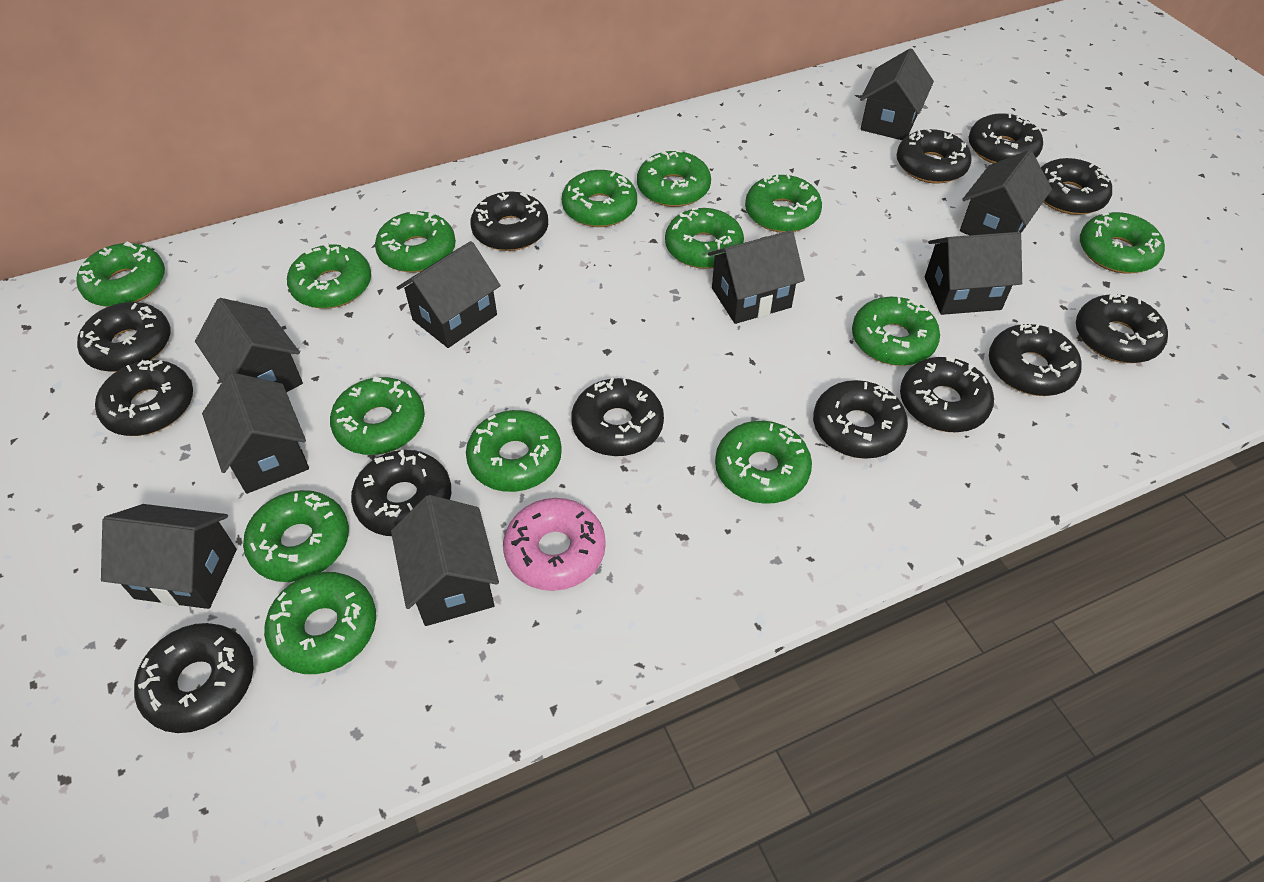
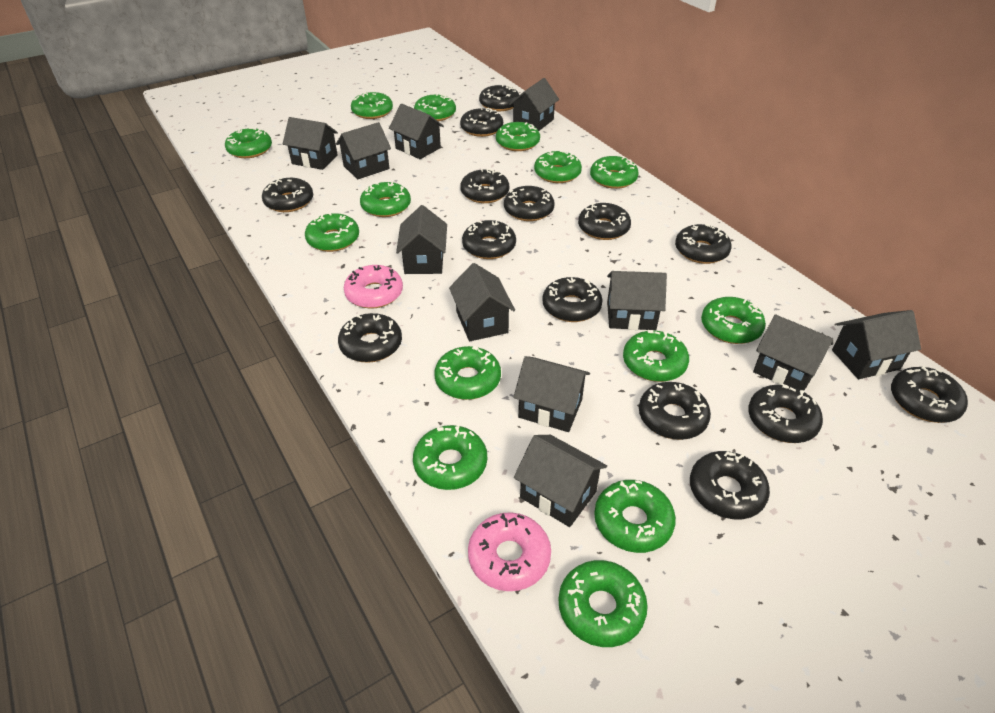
black donut: 13 -> 14
black house: 9 -> 11
pink donut: 1 -> 2

